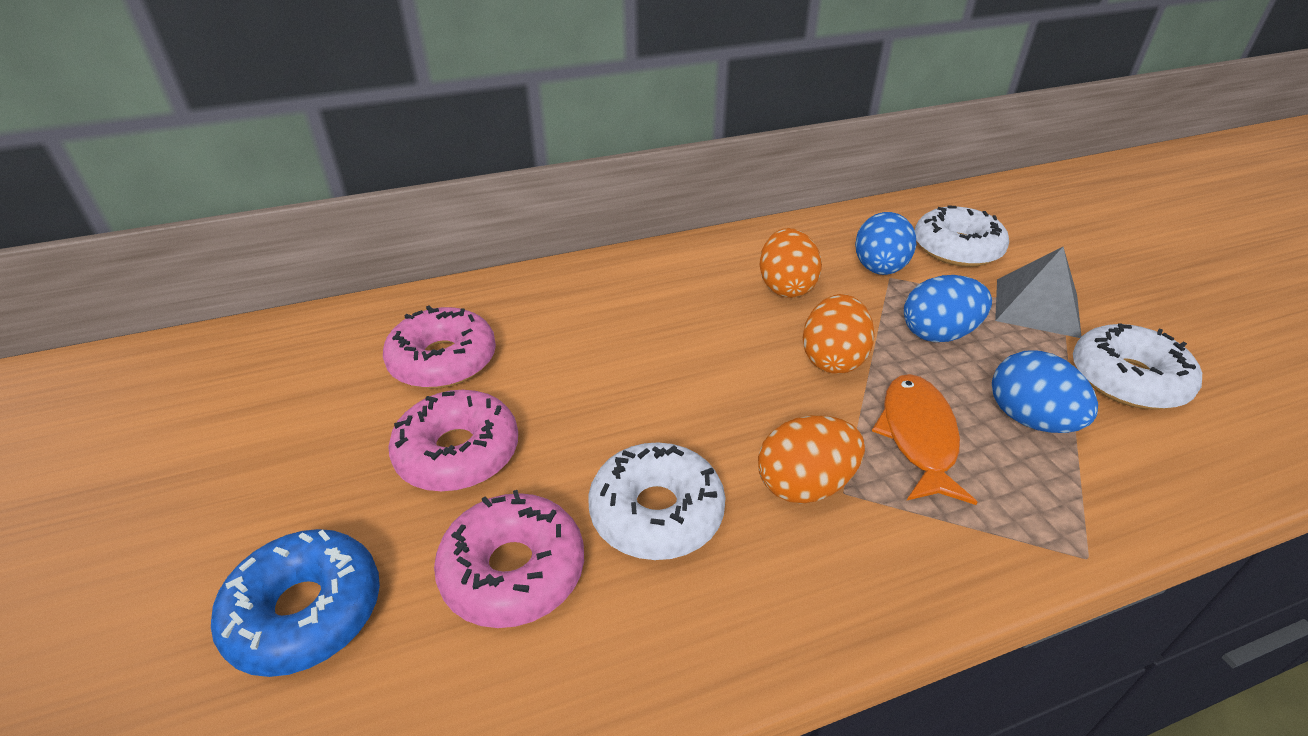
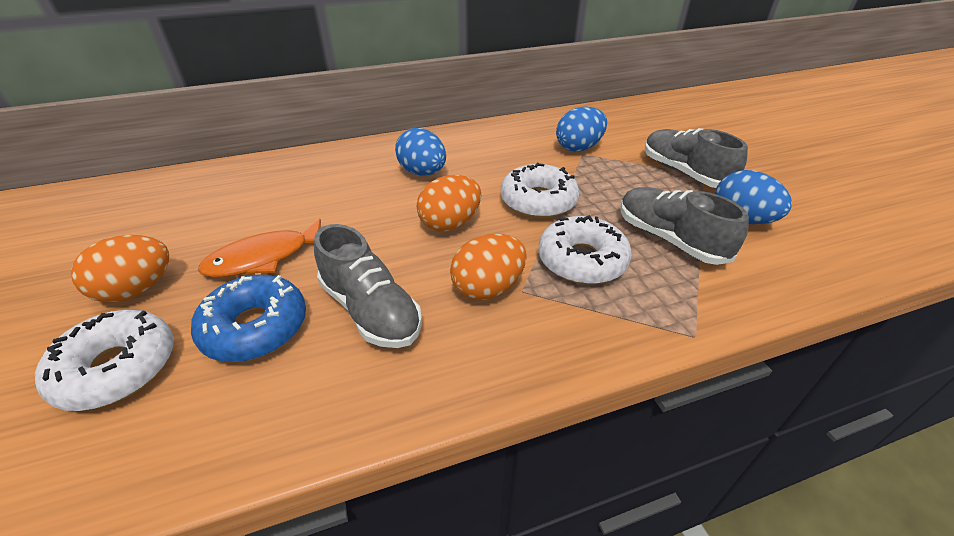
grey pyramid: 1 -> 0
grey shoe: 0 -> 3
pink donut: 3 -> 0

